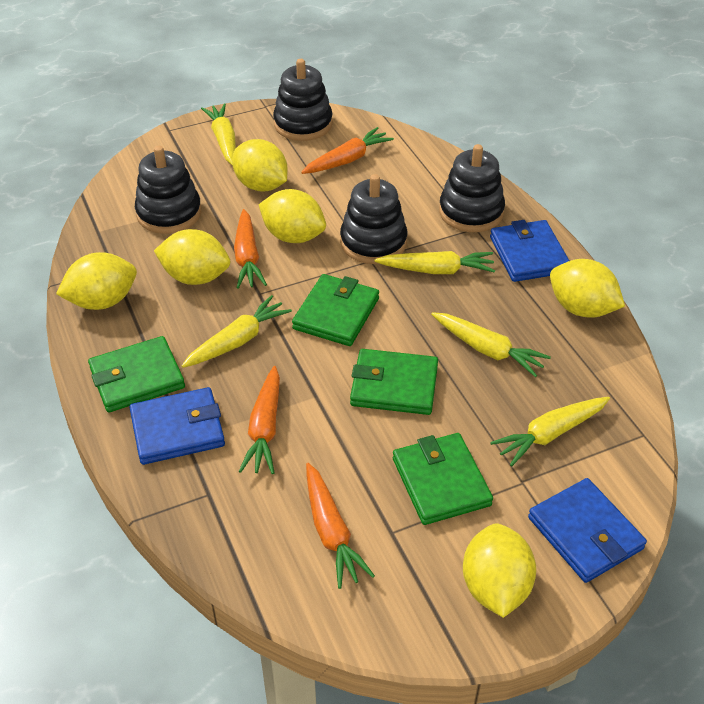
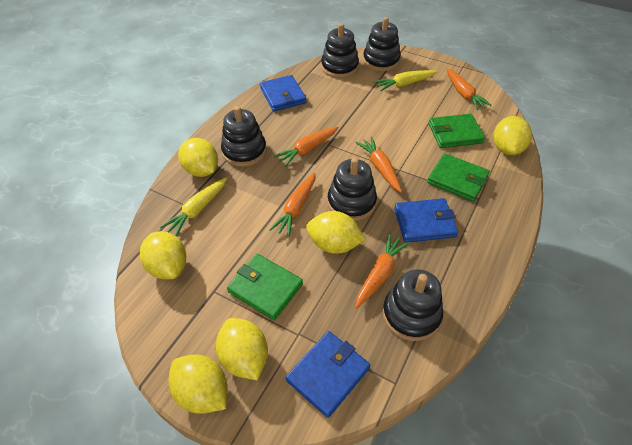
black stacking toy: 4 -> 5
green wallet: 4 -> 3
orange carrot: 4 -> 5
yellow carrot: 5 -> 2

